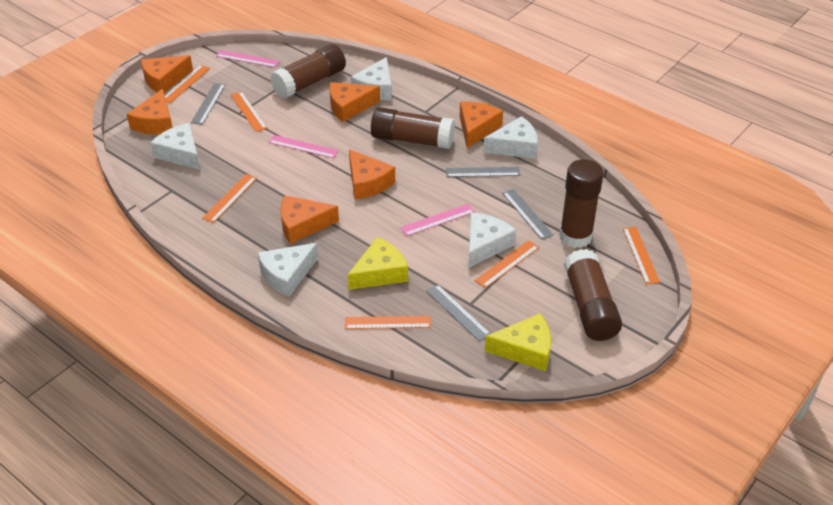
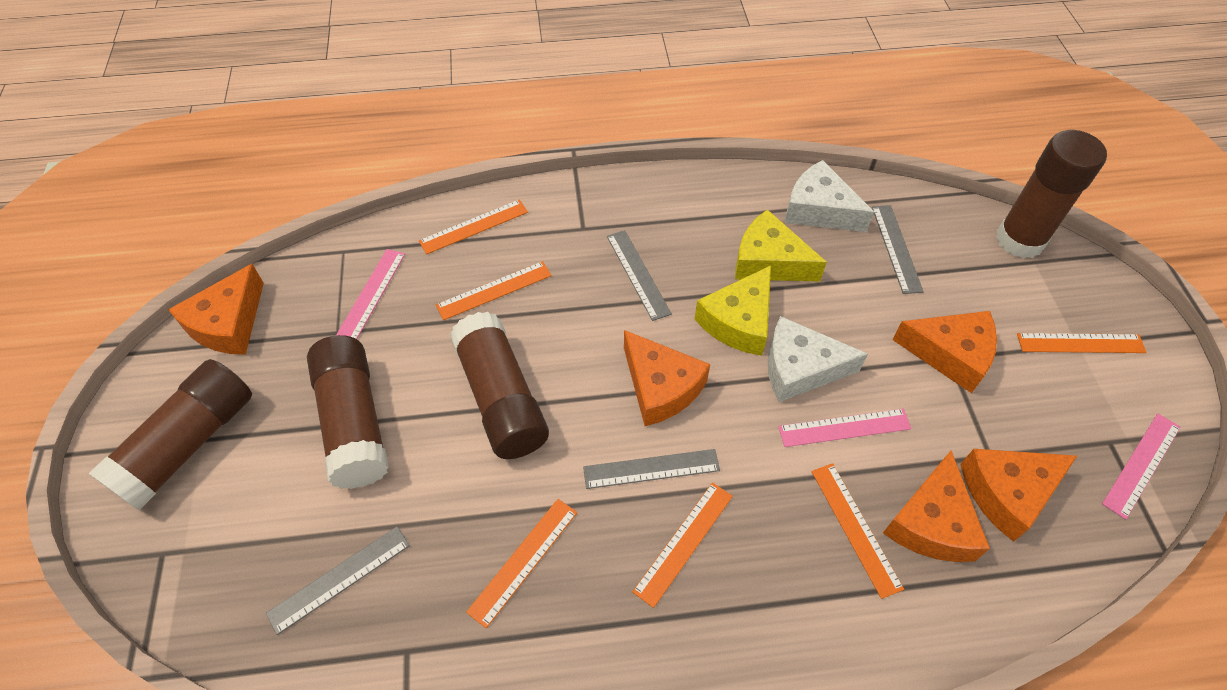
orange cheese: 6 -> 5
white cheese: 5 -> 2

